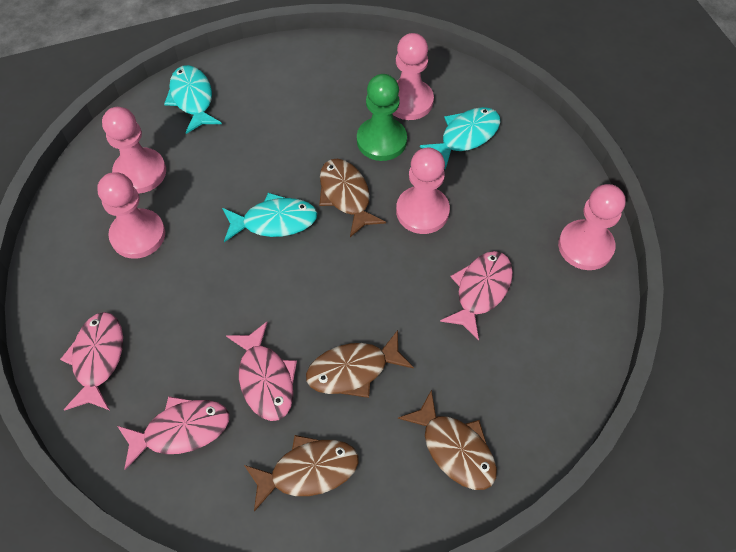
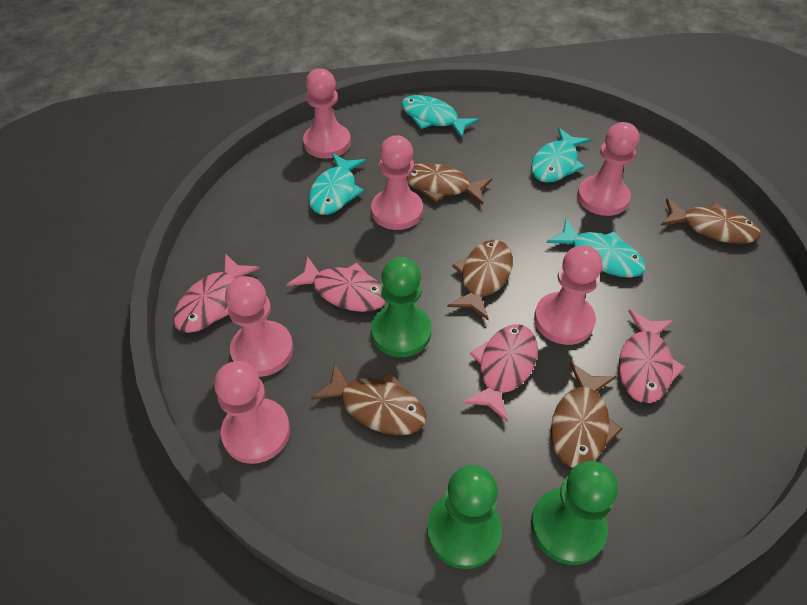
brown fish: 4 -> 5
green pawn: 1 -> 3
pink pawn: 5 -> 6
turquoise fish: 3 -> 4

